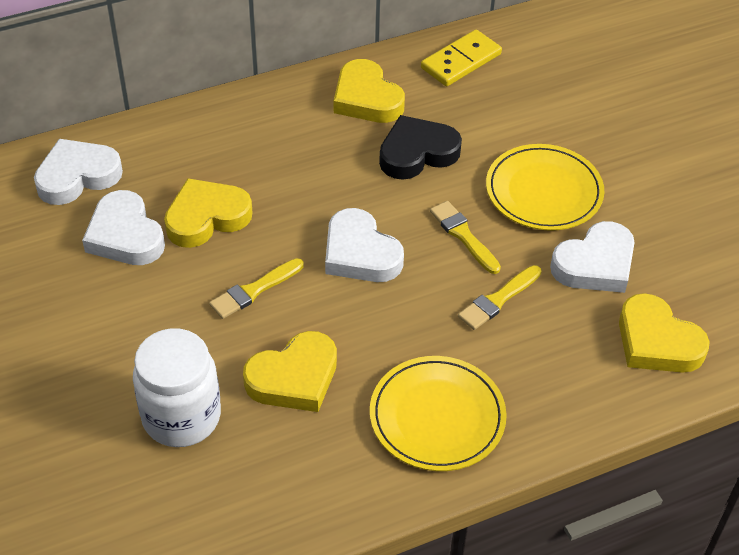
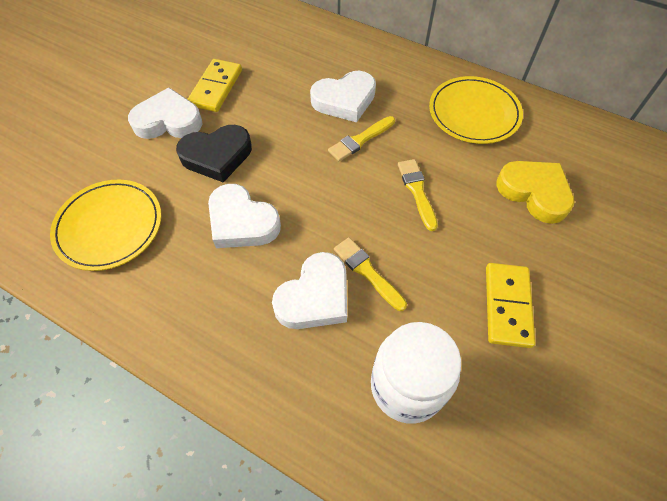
yellow domino: 1 -> 2
yellow heart: 4 -> 1

